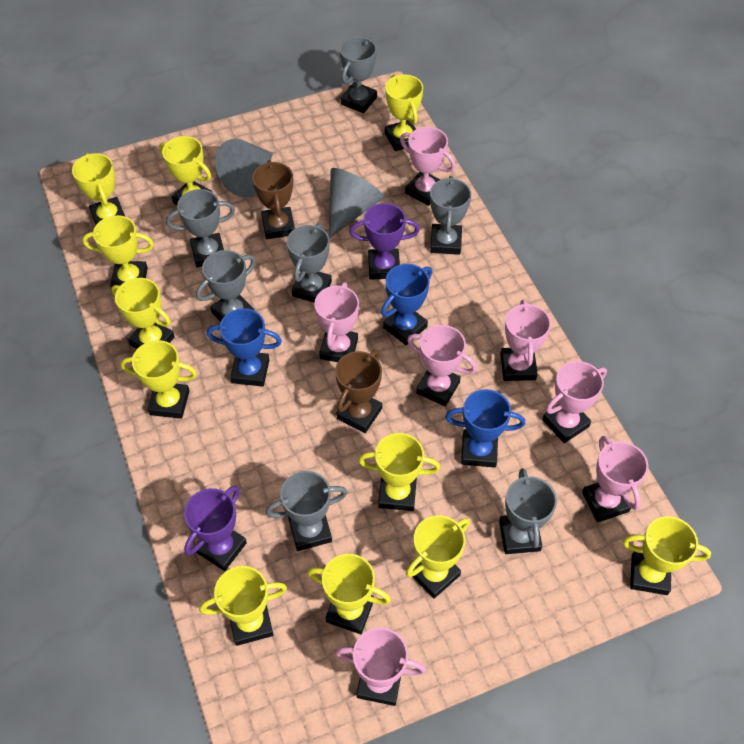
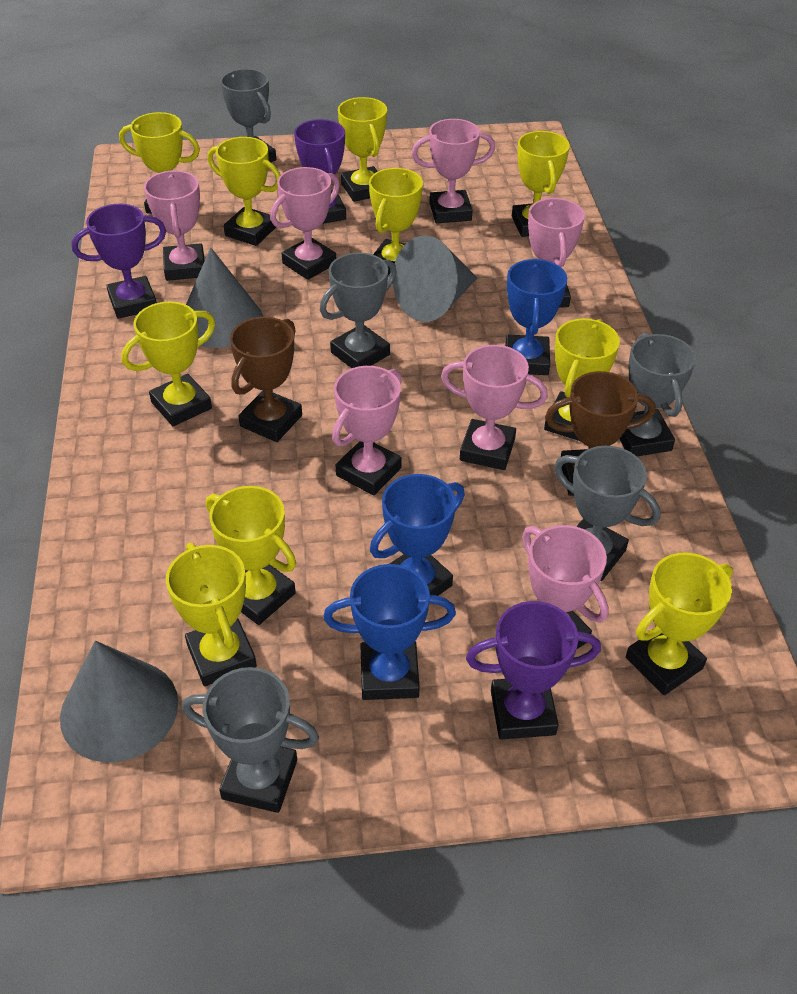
grey cone: 2 -> 3
grey trophy: 7 -> 5
purple trophy: 2 -> 3
yellow trophy: 11 -> 10

